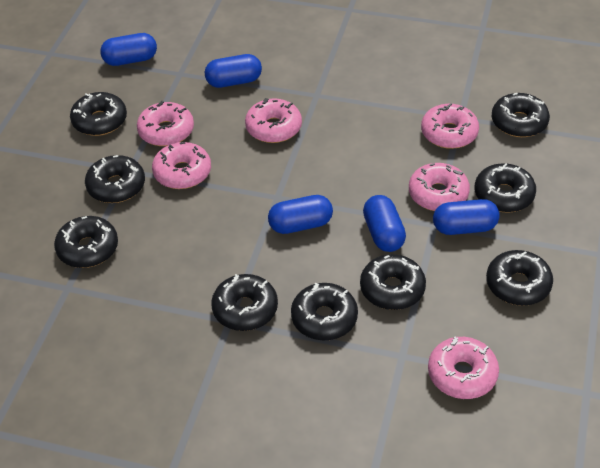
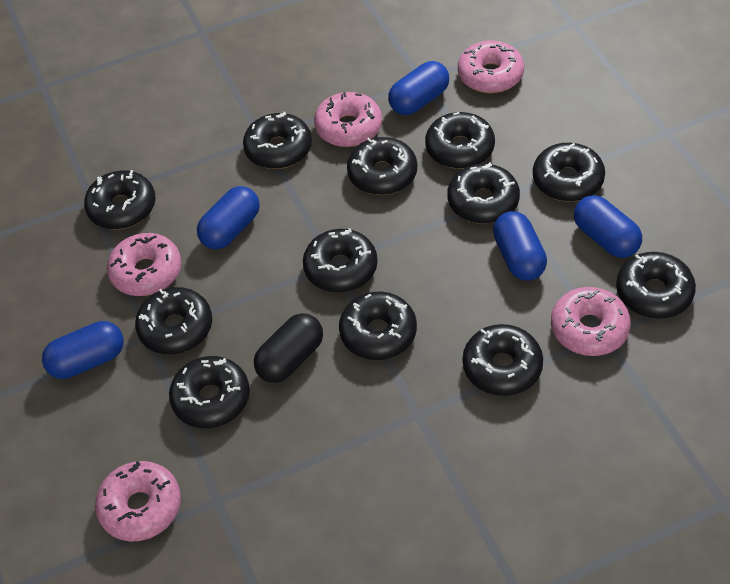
black capsule: 0 -> 1
black donut: 9 -> 12
pink donut: 6 -> 5

